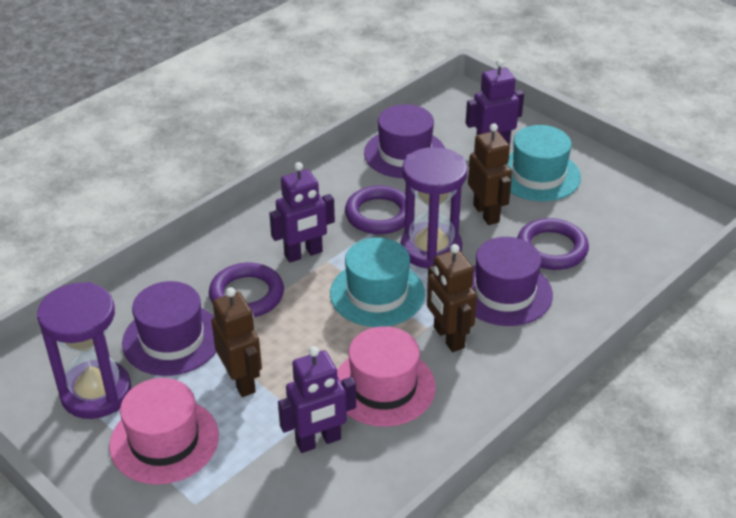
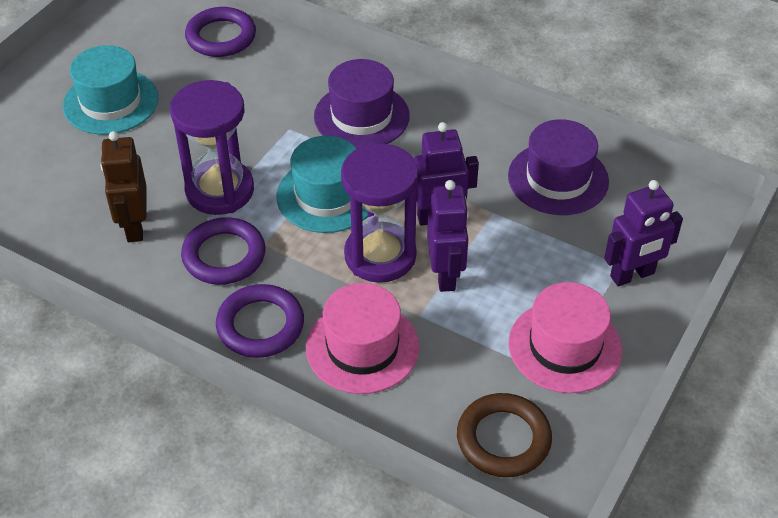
brown ring: 0 -> 1
brown robot: 3 -> 1
purple hat: 3 -> 2

